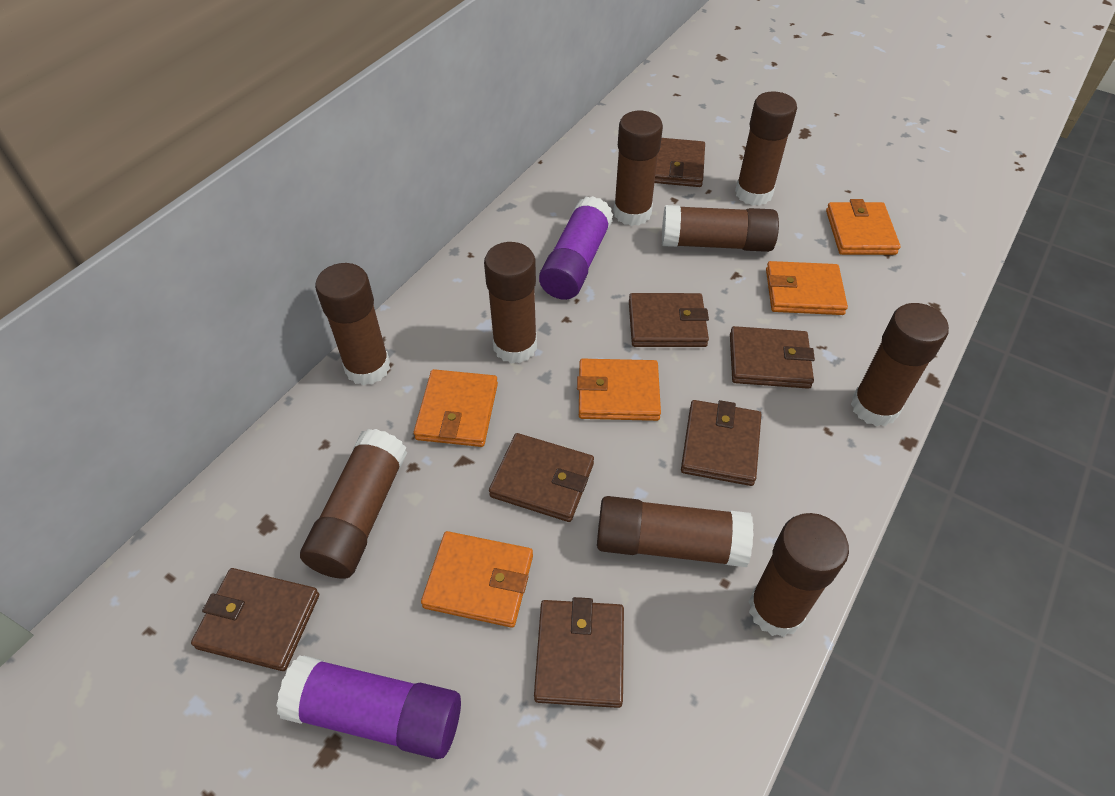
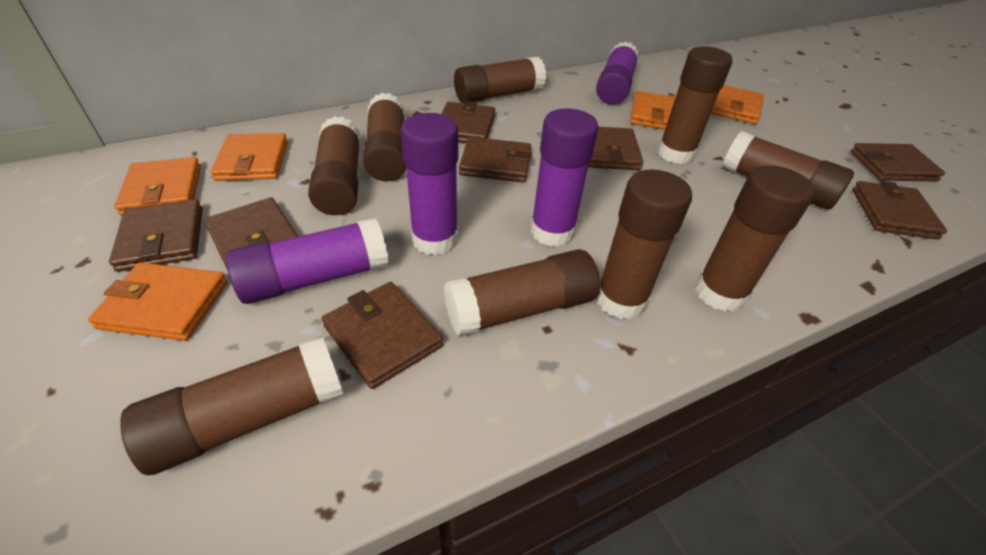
brown wallet: 7 -> 8
purple glue stick: 2 -> 4

